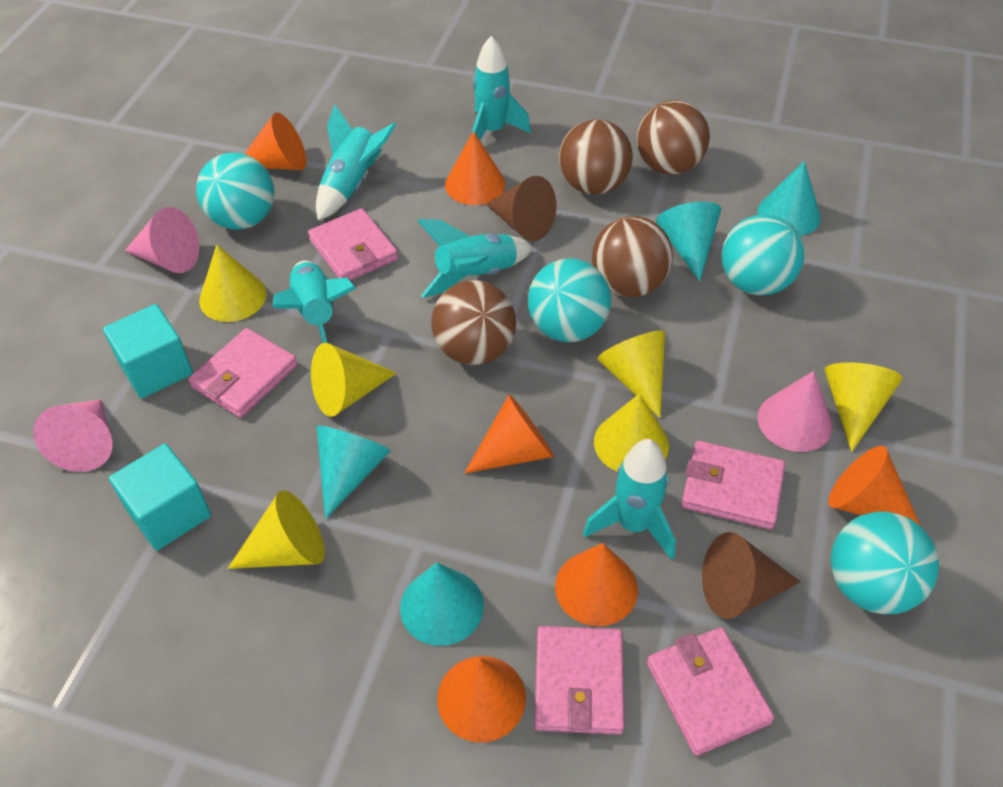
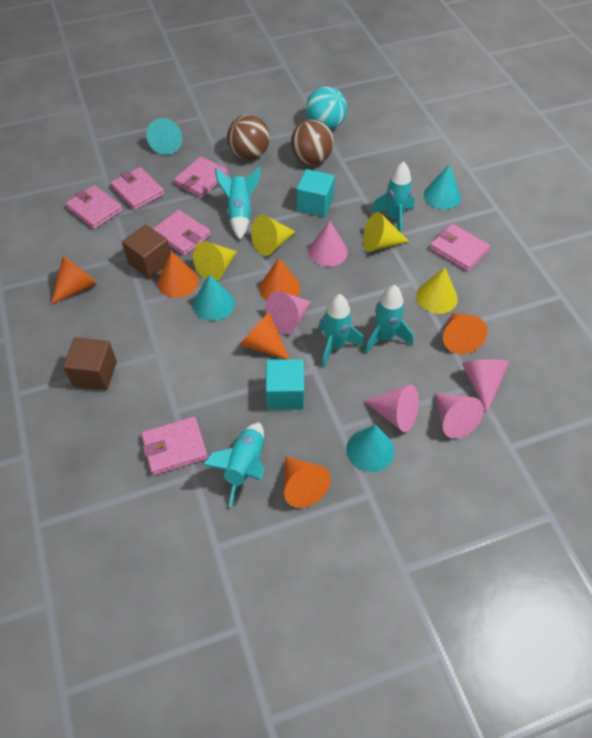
brown ball: 4 -> 2
brown cone: 2 -> 0
brown cube: 0 -> 2
pink cone: 3 -> 5
pink wallet: 5 -> 6
turquoise ball: 4 -> 1
yellow cone: 6 -> 4

